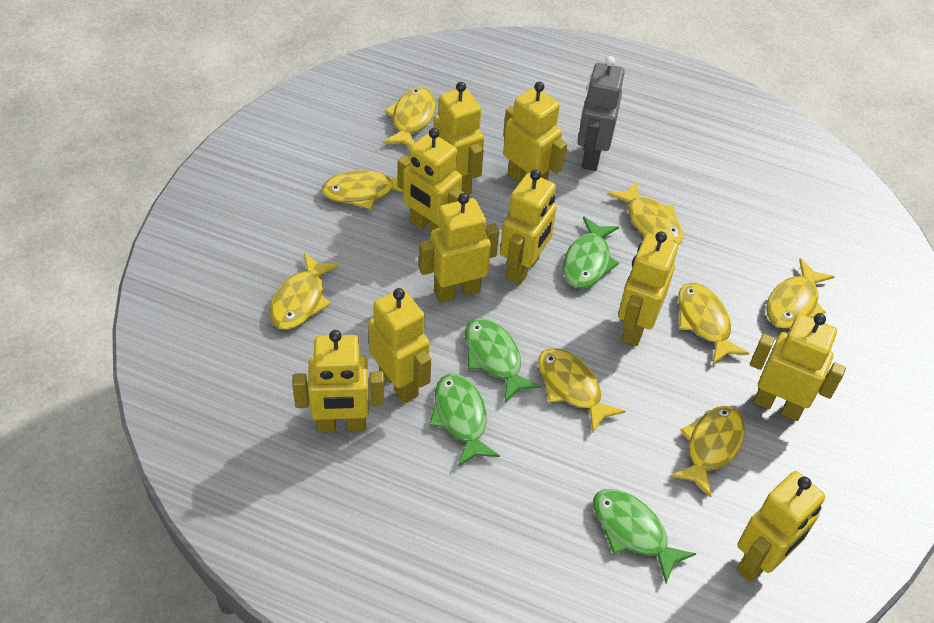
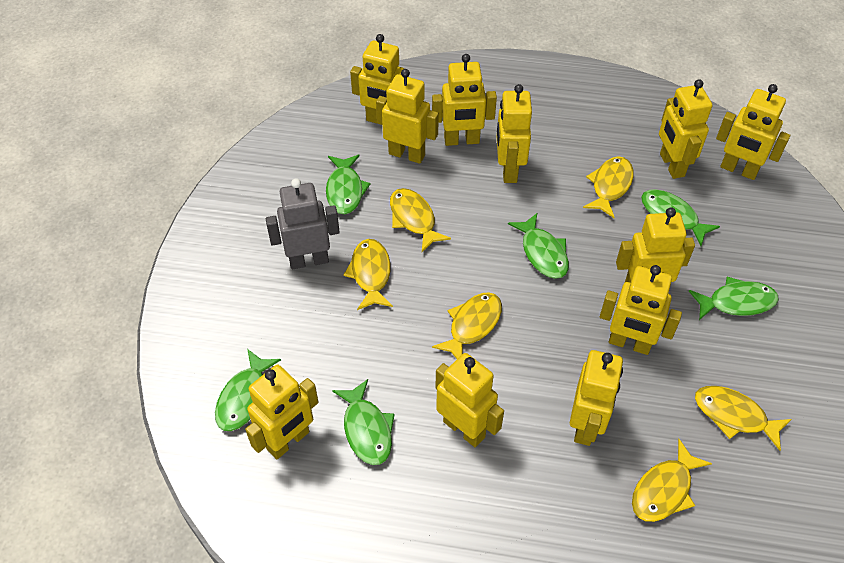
green fish: 4 -> 6
yellow fish: 8 -> 6
yellow robot: 10 -> 11

